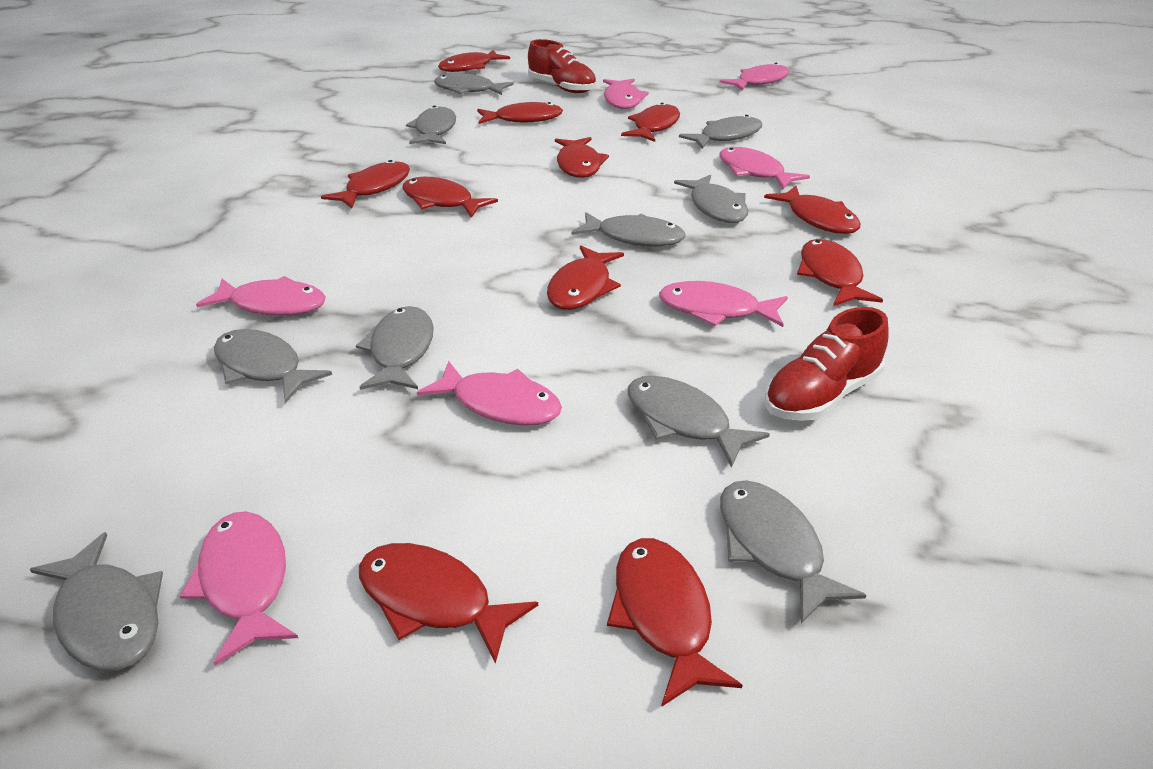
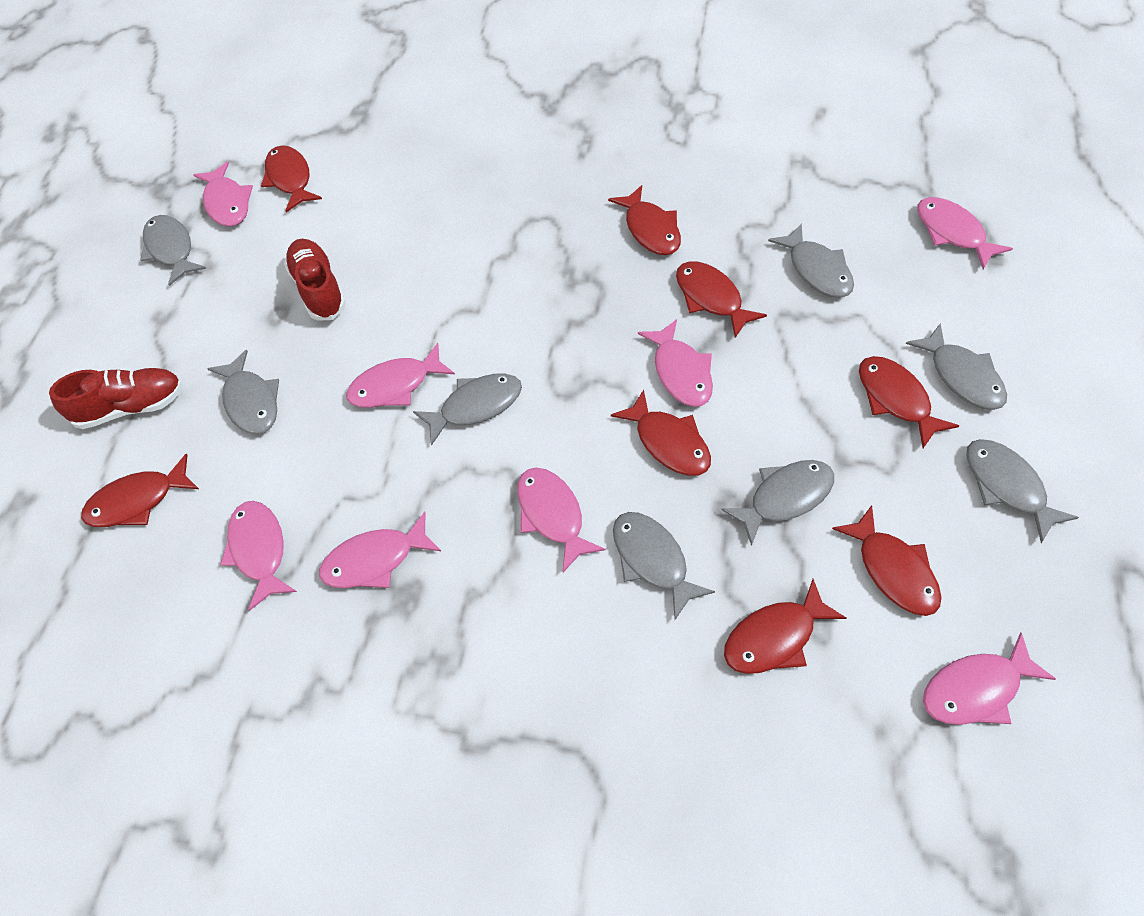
grey fish: 10 -> 8
pink fish: 7 -> 8
red fish: 11 -> 8

